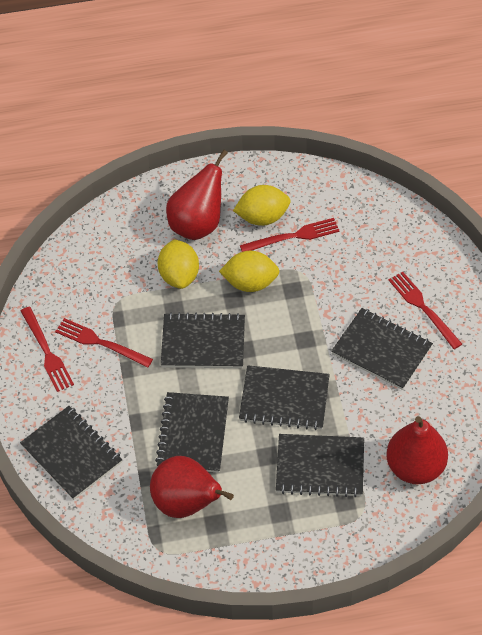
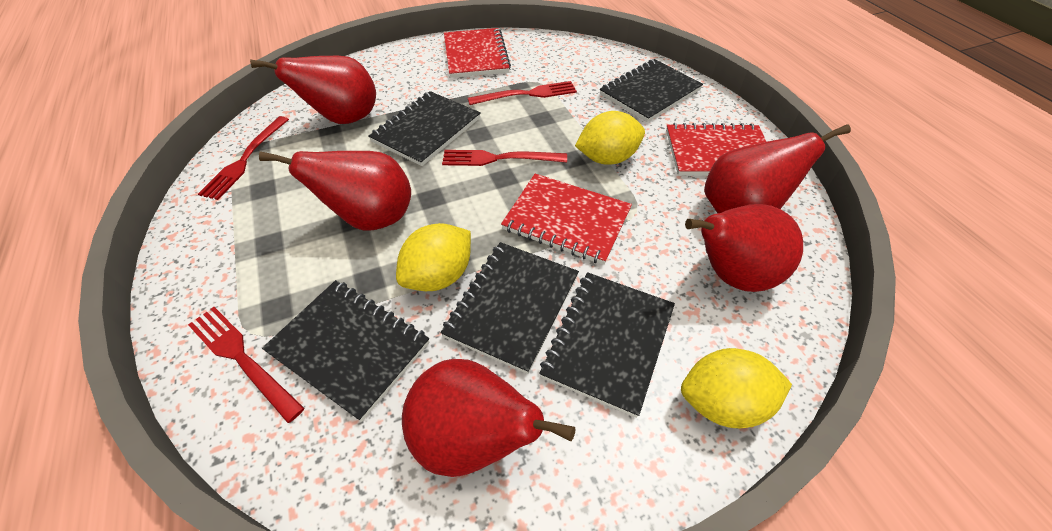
black notebook: 6 -> 5
red notebook: 0 -> 3
red pear: 3 -> 5

